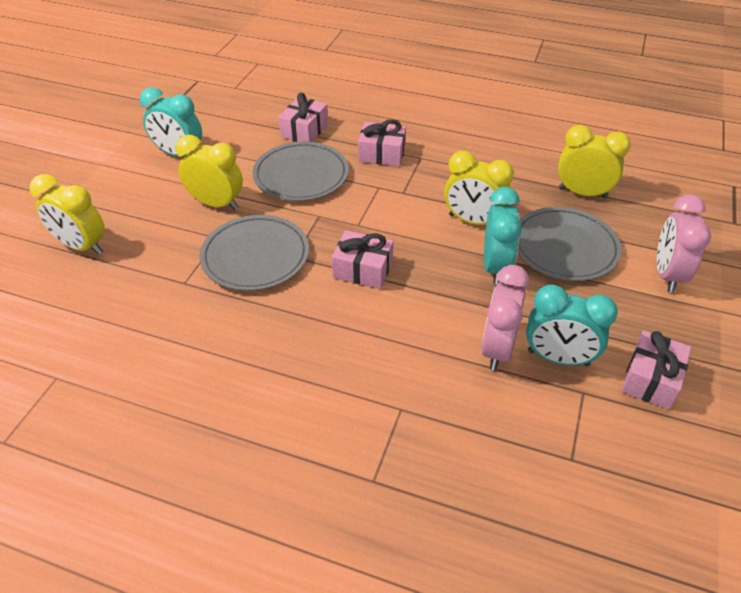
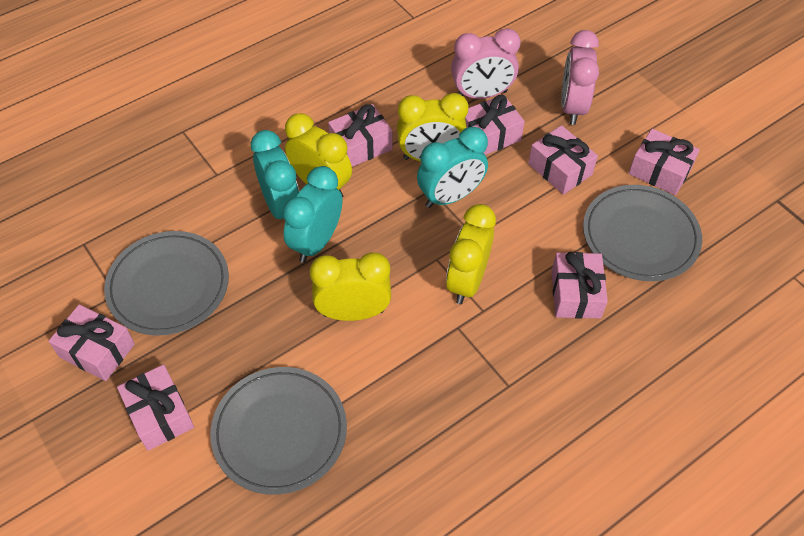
pink gift: 4 -> 7

